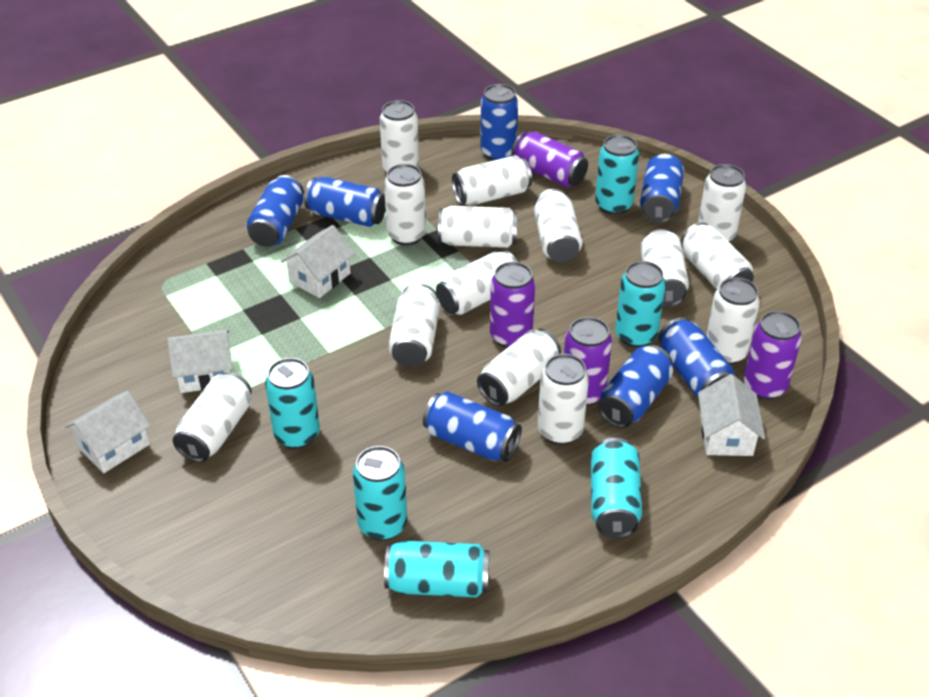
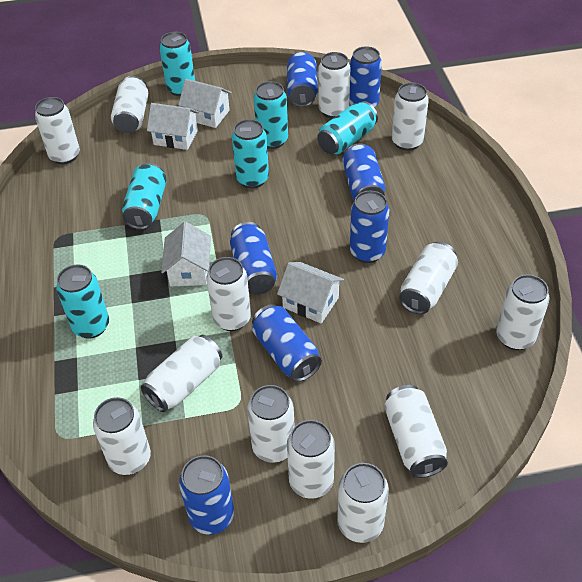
purple can: 4 -> 0
white can: 14 -> 13

